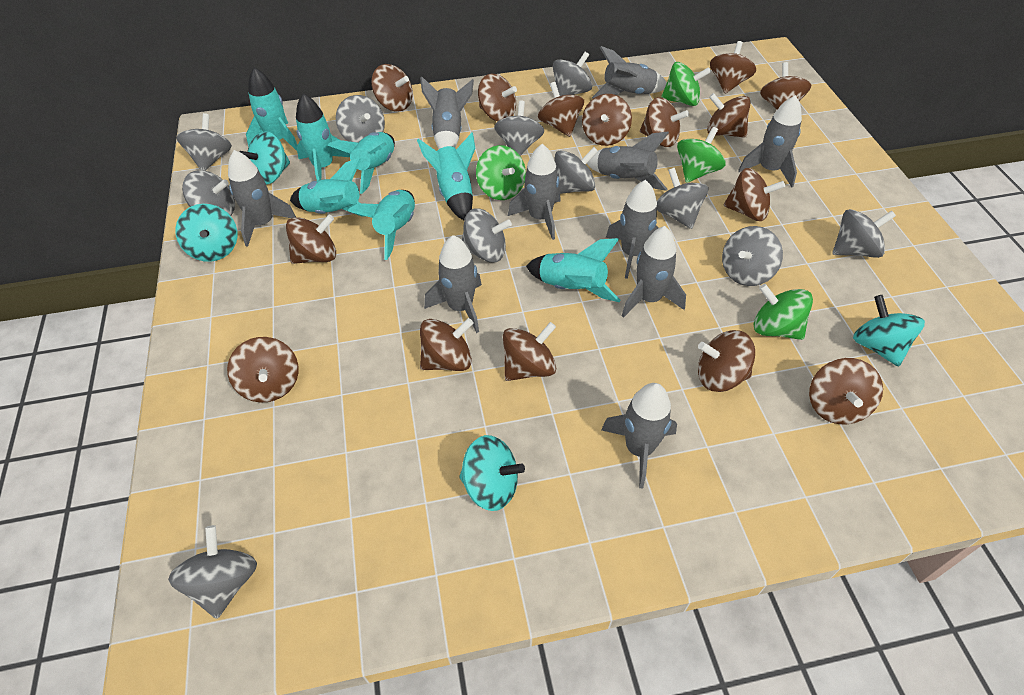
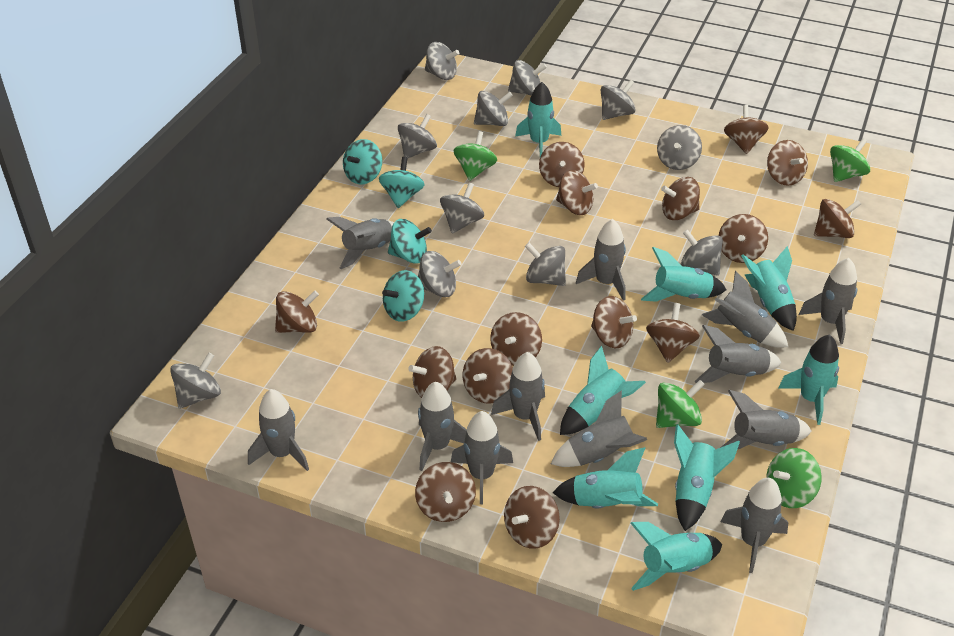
grey rocket: 10 -> 12
turquoise rocket: 7 -> 8

